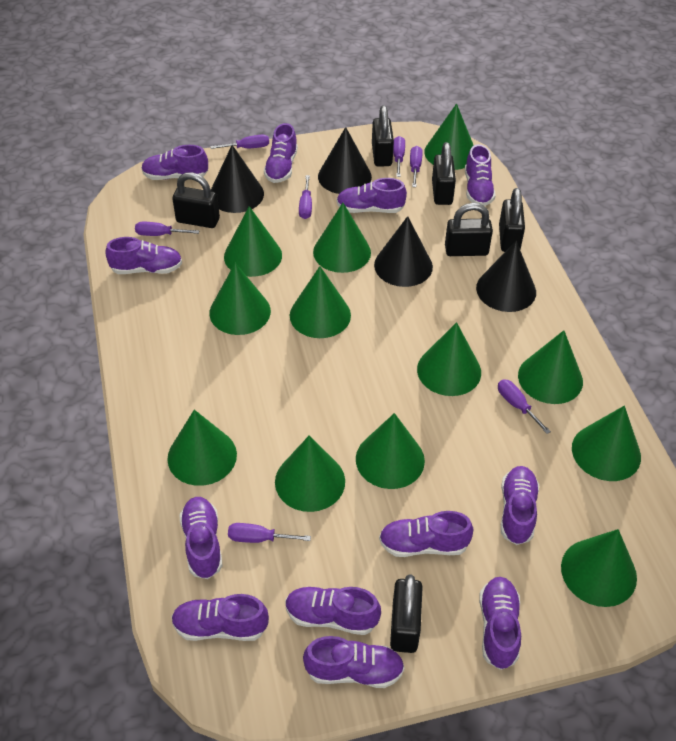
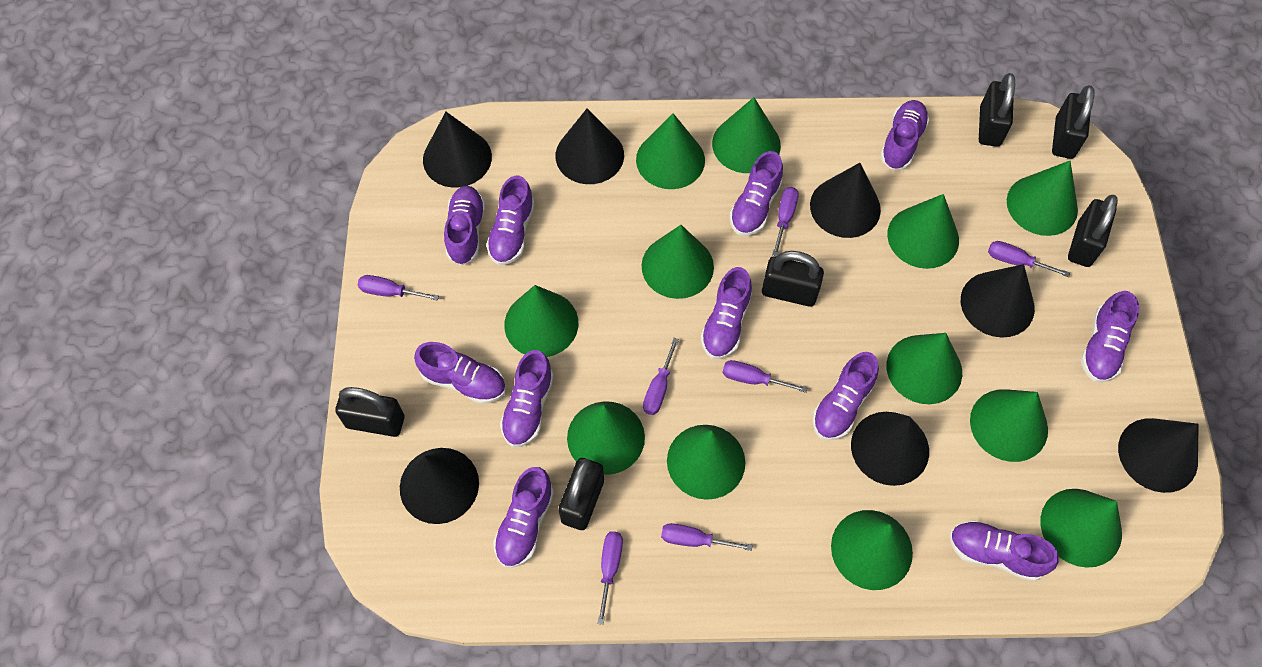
black cone: 4 -> 7
purple shoe: 12 -> 11

